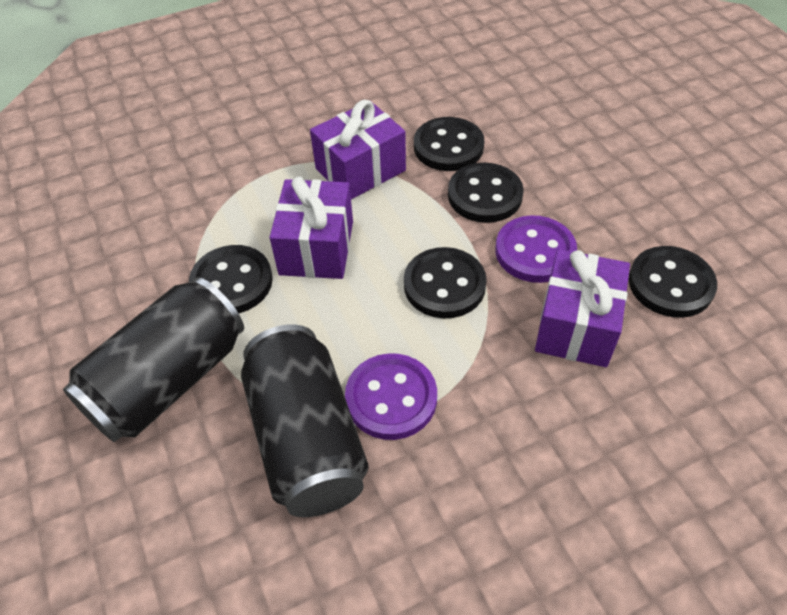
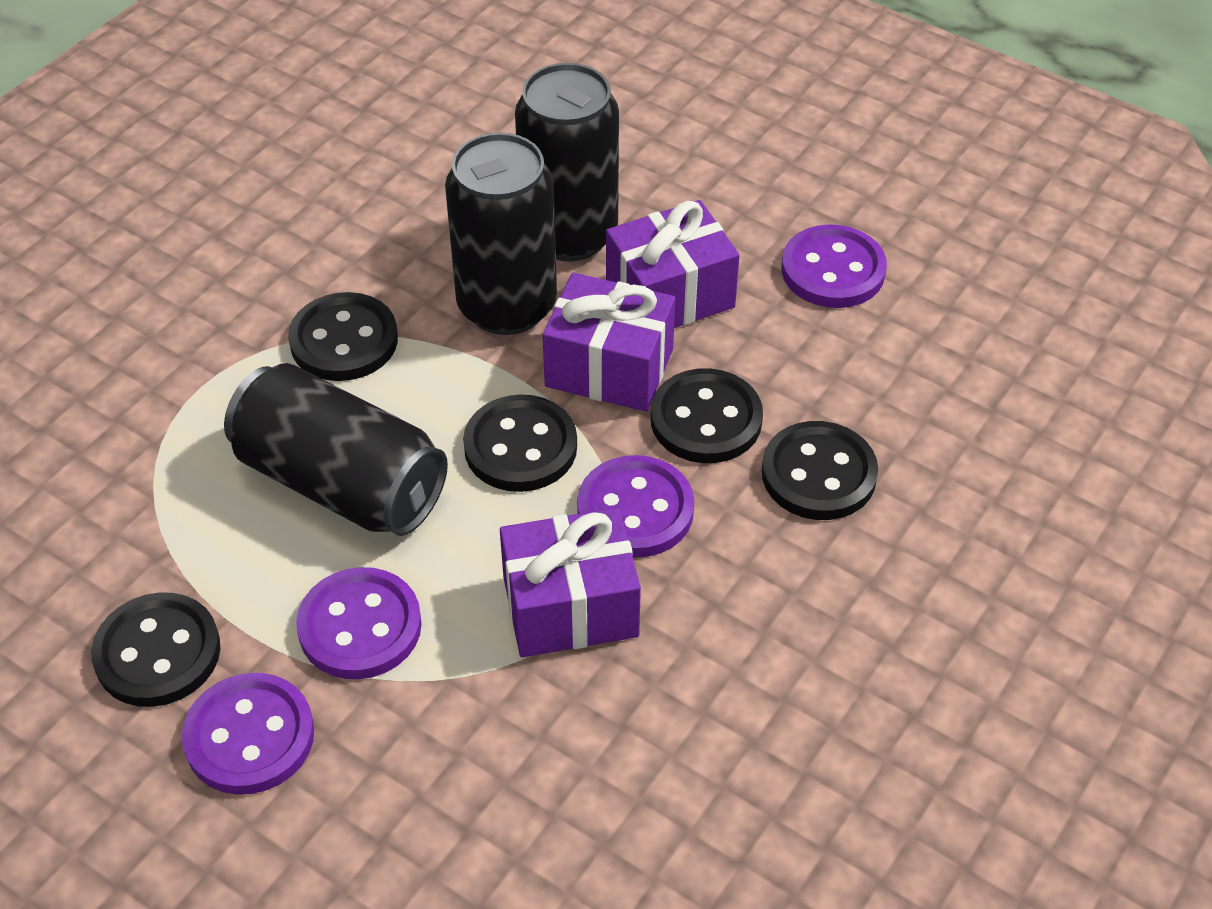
black can: 2 -> 3
purple button: 2 -> 4

